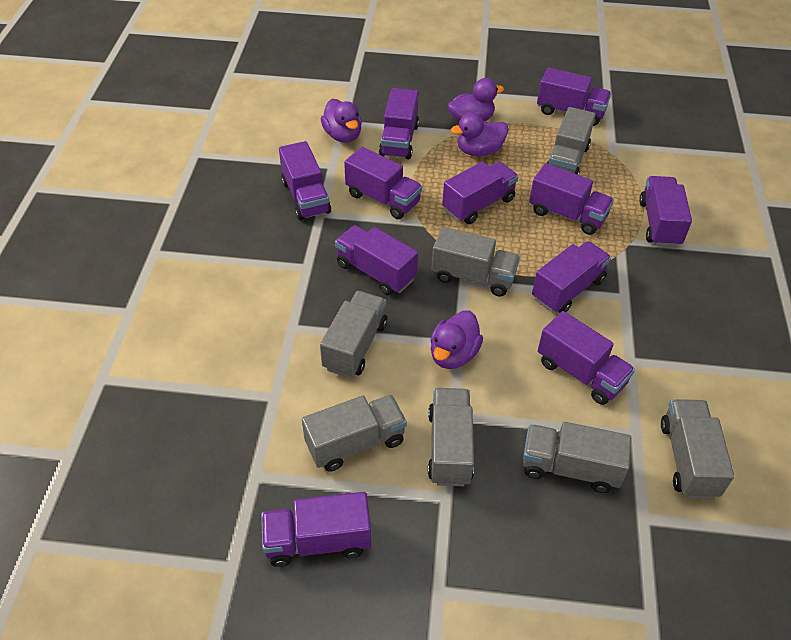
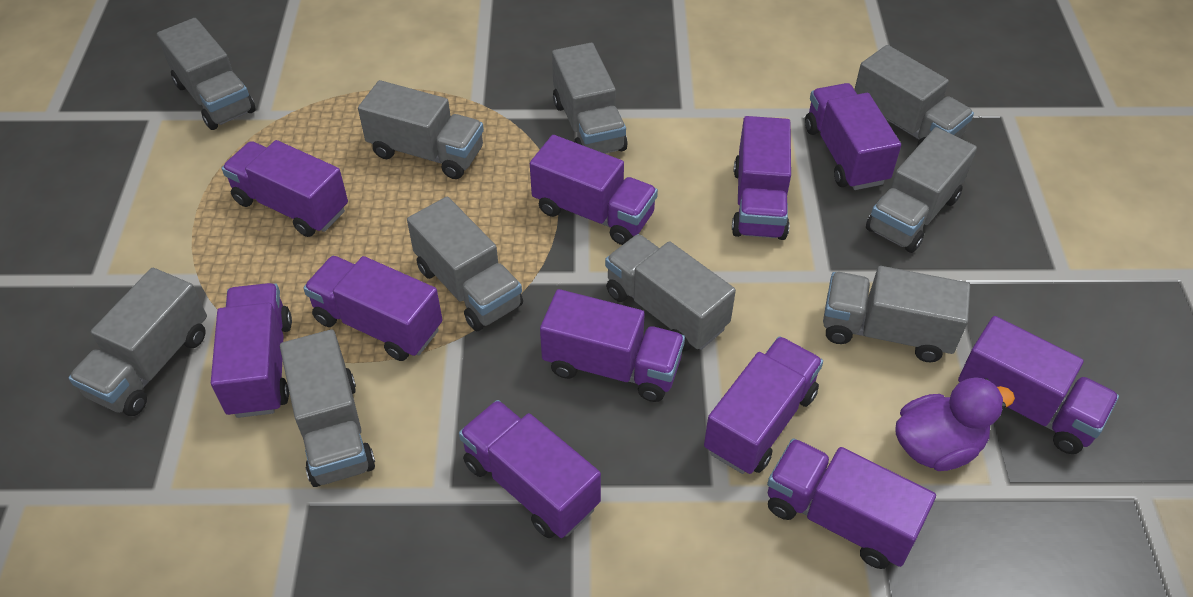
grey truck: 7 -> 10
purple duck: 4 -> 1

